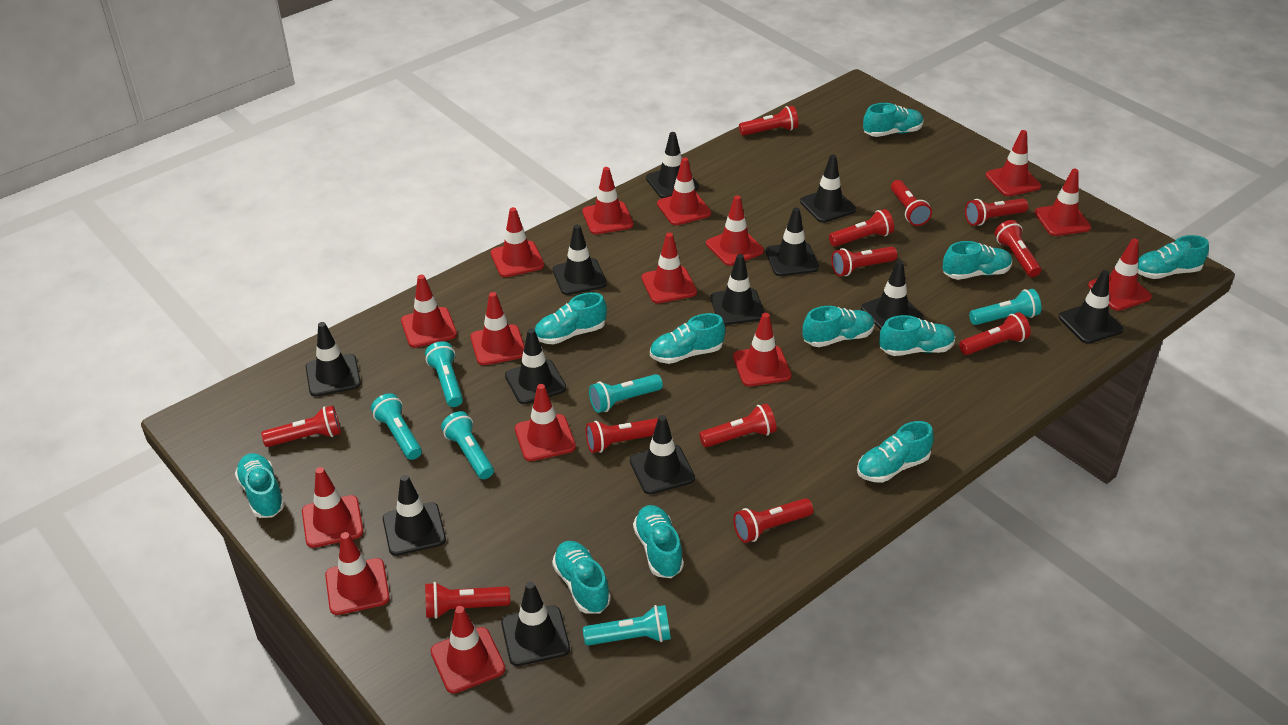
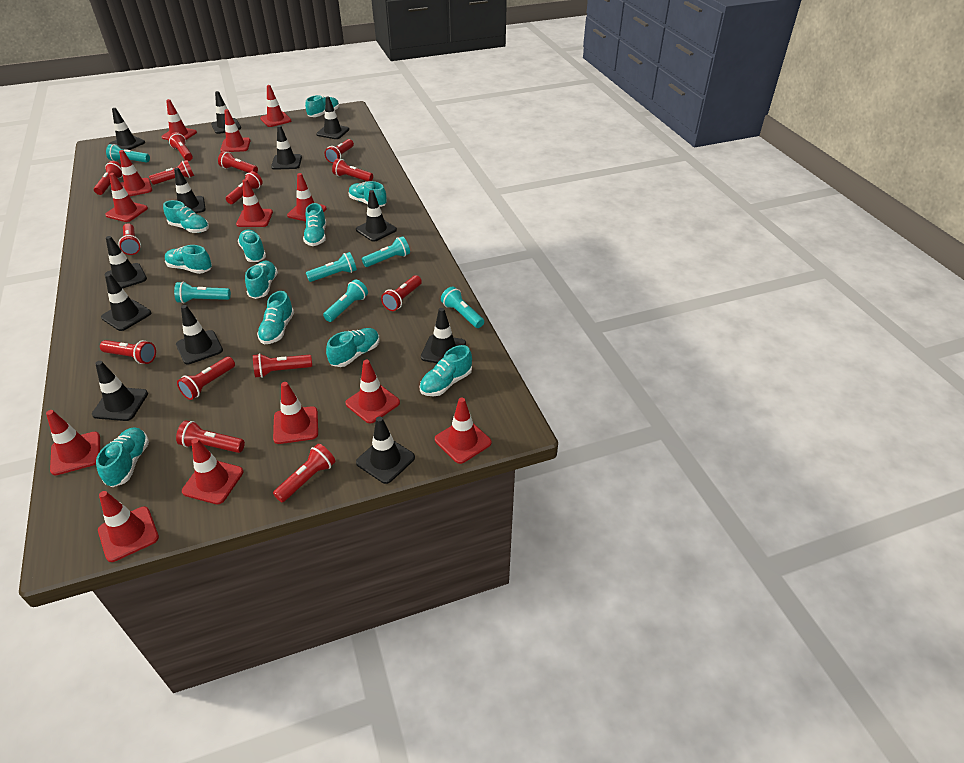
red flashlight: 12 -> 14
red traffic cone: 15 -> 13

